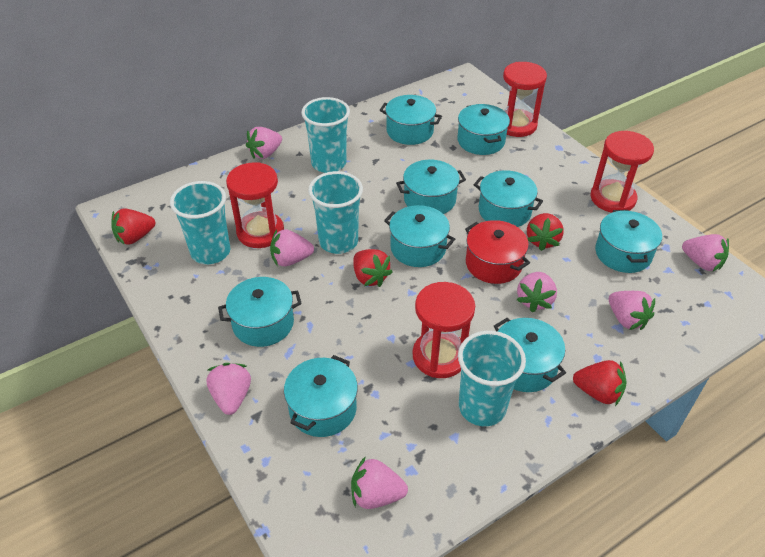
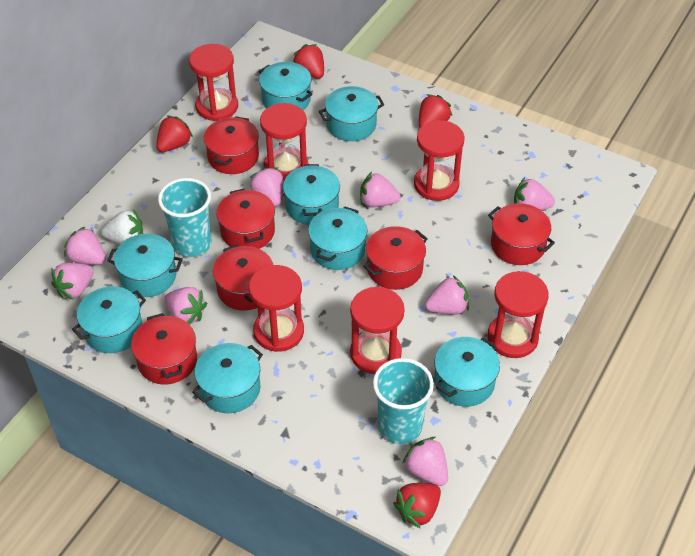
pink strawberry: 7 -> 8
red hourglass: 4 -> 6
red pot: 1 -> 6
turquoise cup: 4 -> 2
turquoise pot: 9 -> 8
white strawberry: 0 -> 1

